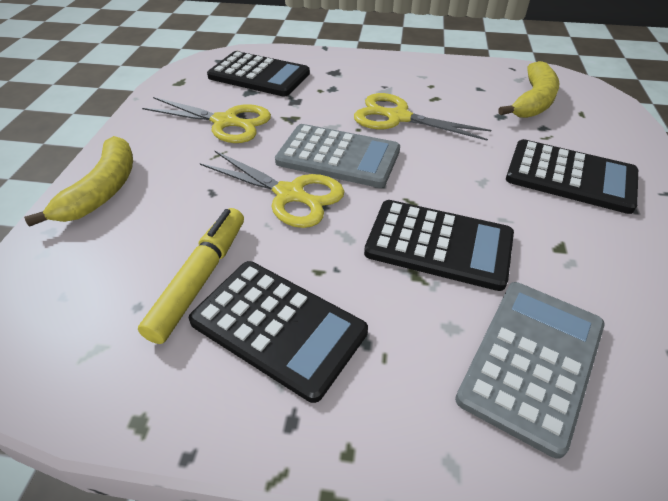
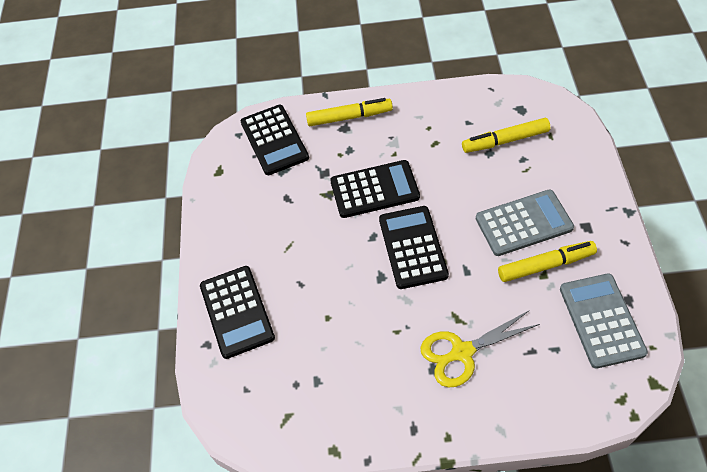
yellow banana: 2 -> 0
yellow marker: 1 -> 3
yellow scissors: 3 -> 1

